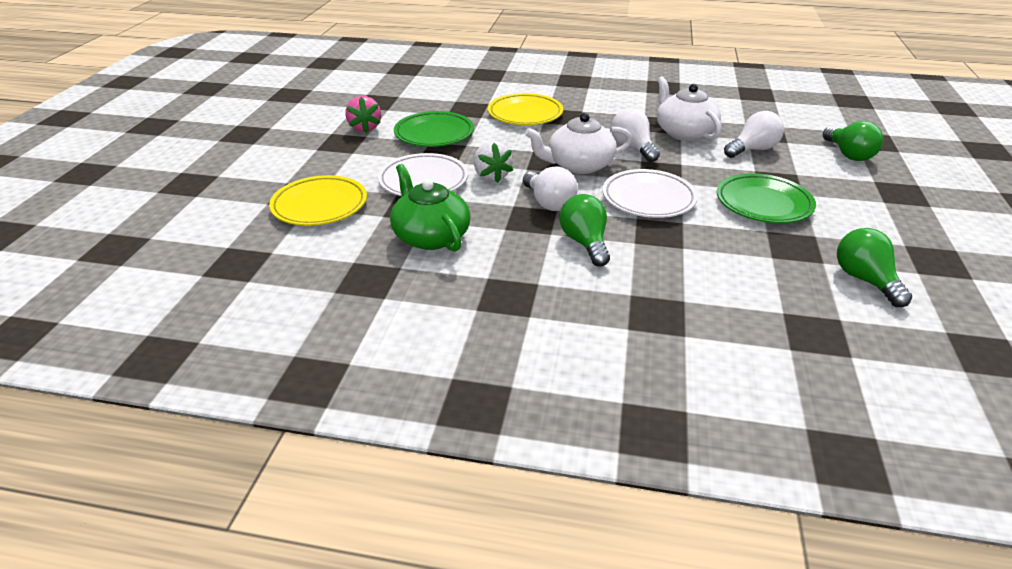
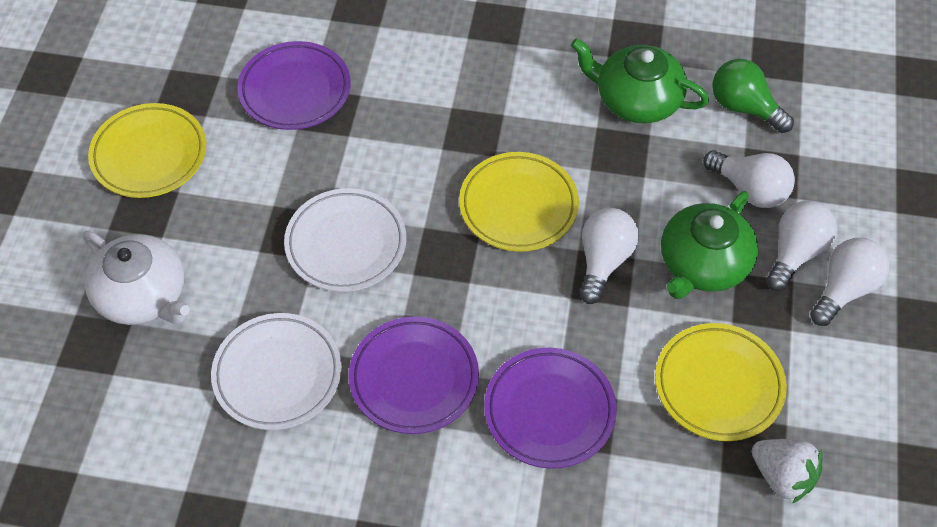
green light bulb: 3 -> 1
green plate: 2 -> 0
green teapot: 1 -> 2
pink strawberry: 1 -> 0
purple plate: 0 -> 3
white light bulb: 3 -> 4
white teapot: 2 -> 1
yellow plate: 2 -> 3

